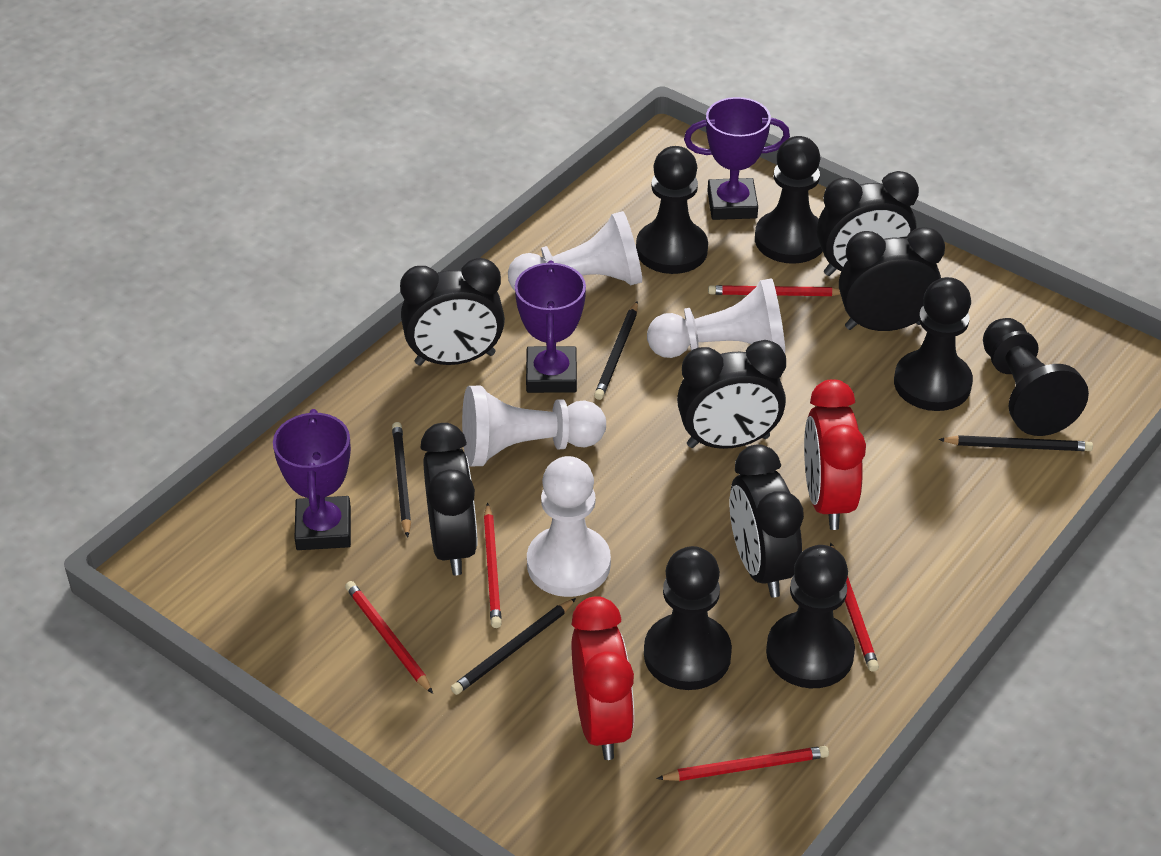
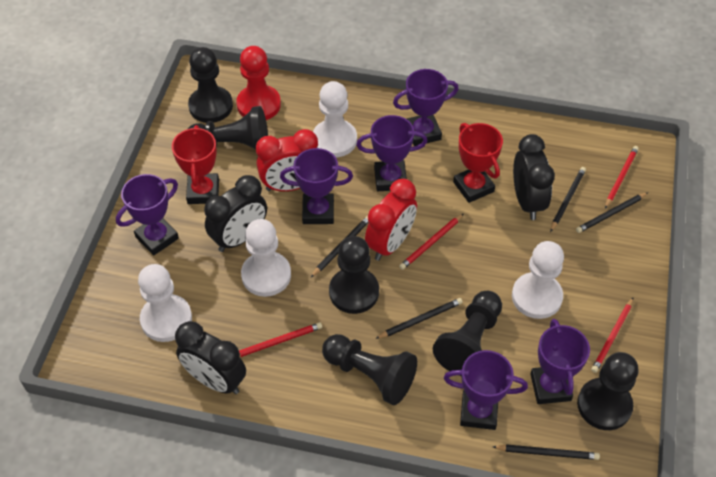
black clock: 6 -> 3
black pencil: 4 -> 5
purple trophy: 3 -> 6
red pawn: 0 -> 1
red pencil: 5 -> 4
red trophy: 0 -> 2

